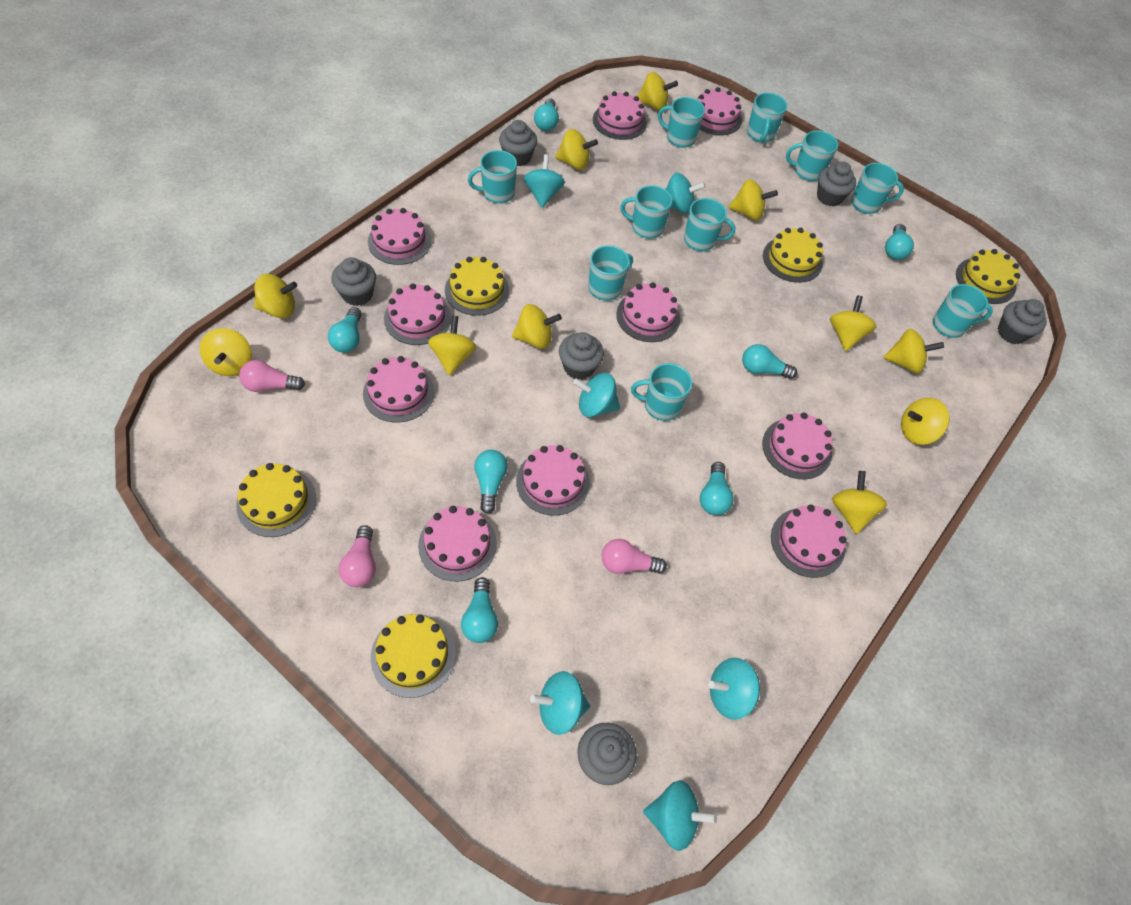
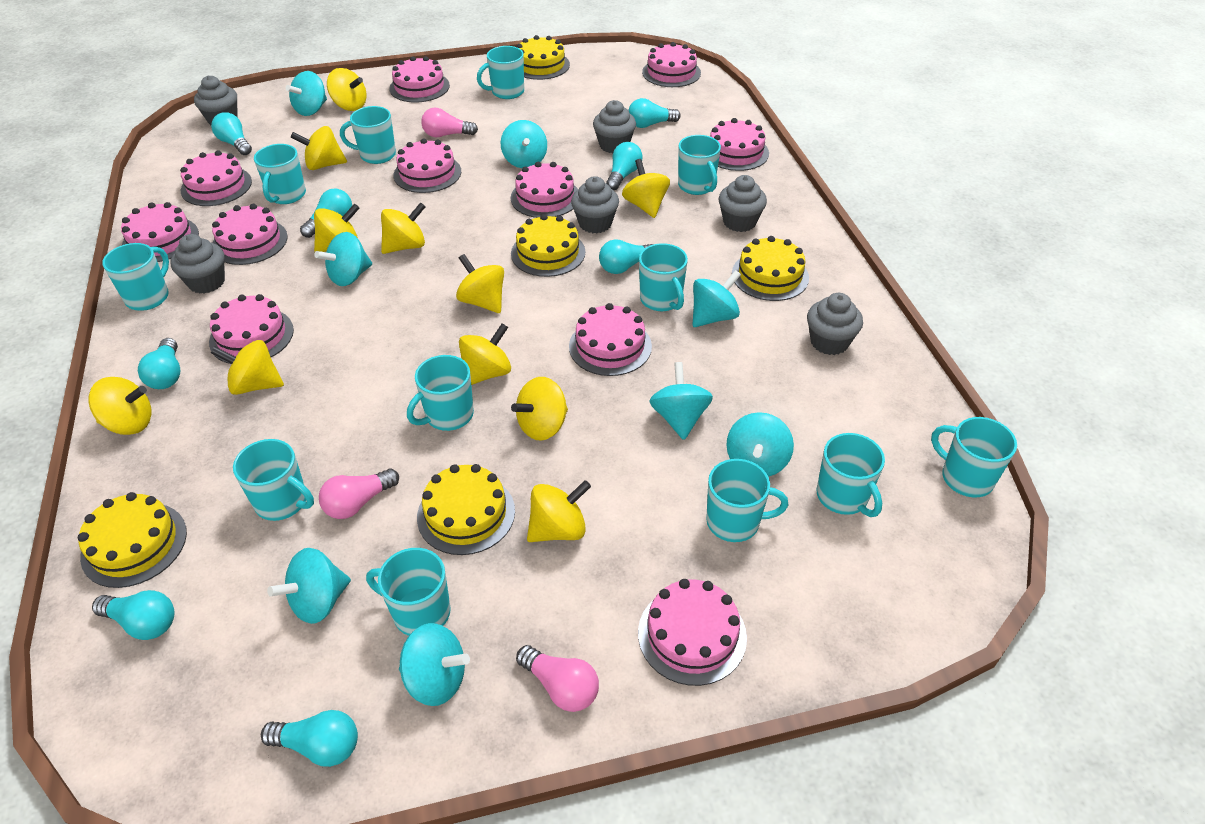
pink cake: 10 -> 11
turquoise light bulb: 7 -> 8
turquoise mug: 10 -> 12
turquoise spinning top: 6 -> 8

